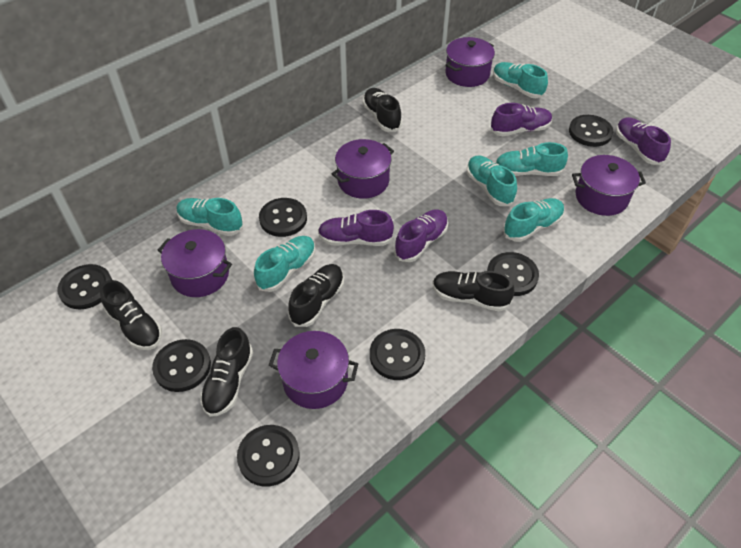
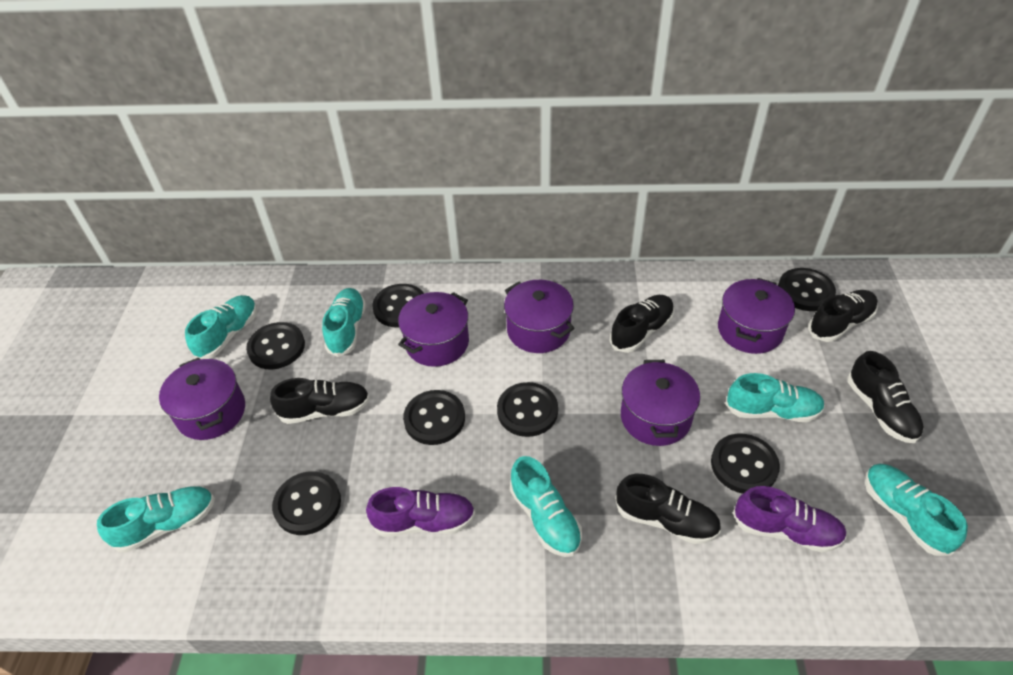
purple shoe: 4 -> 2

